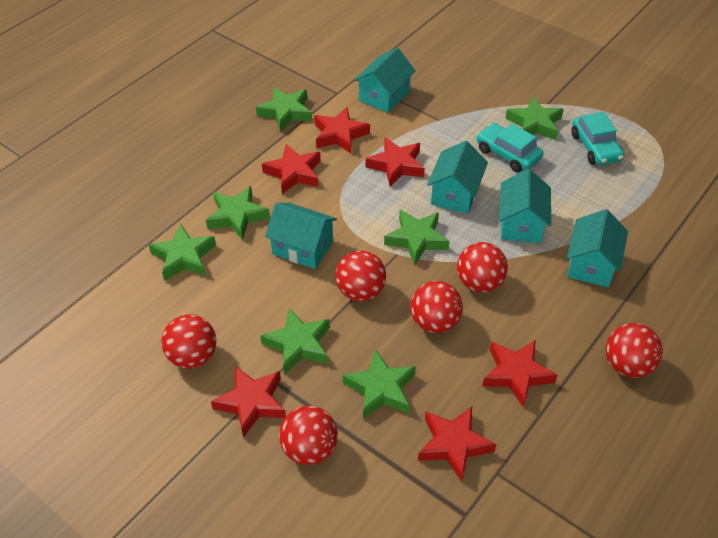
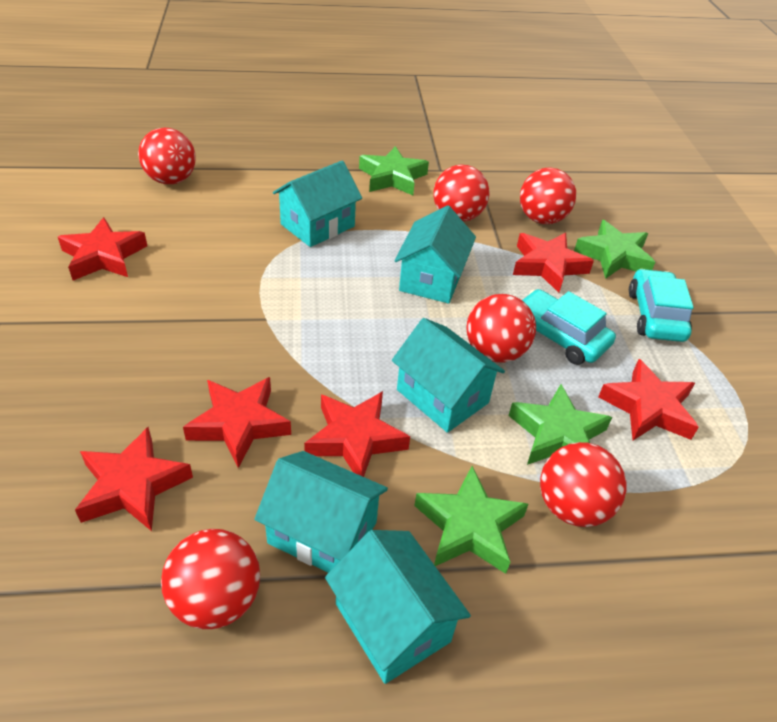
green star: 7 -> 4

